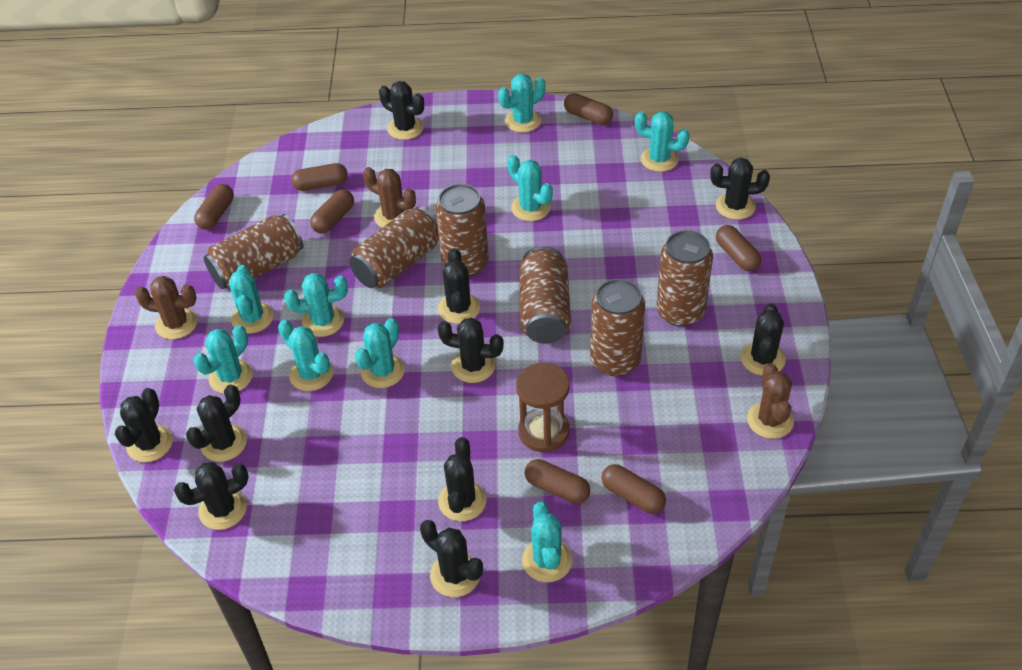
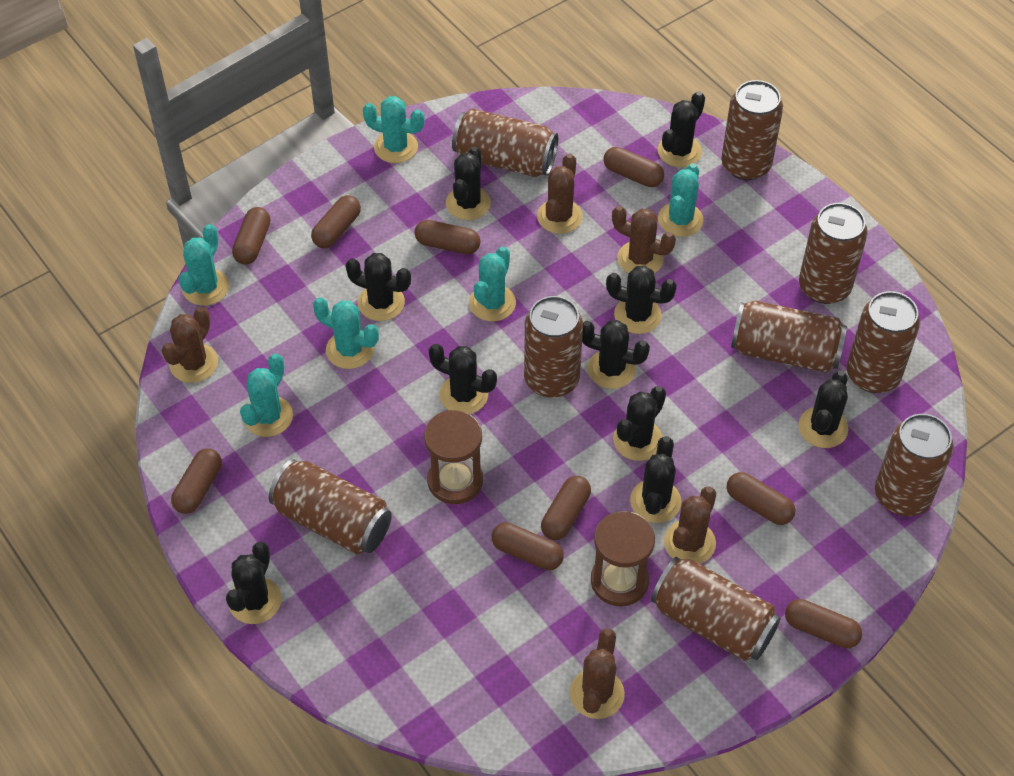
brown cactus: 3 -> 5
brown can: 6 -> 9
brown capsule: 7 -> 9
brown hourglass: 1 -> 2
turquoise cactus: 9 -> 6

